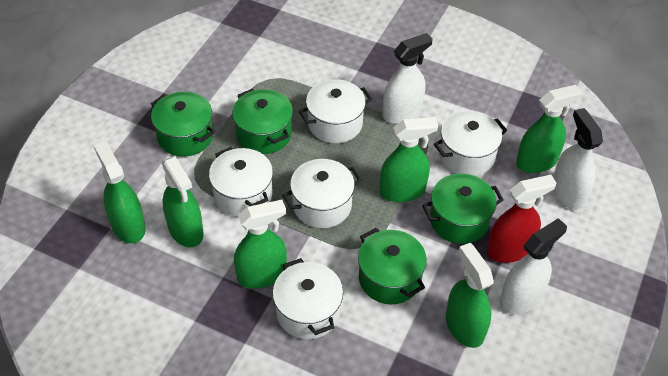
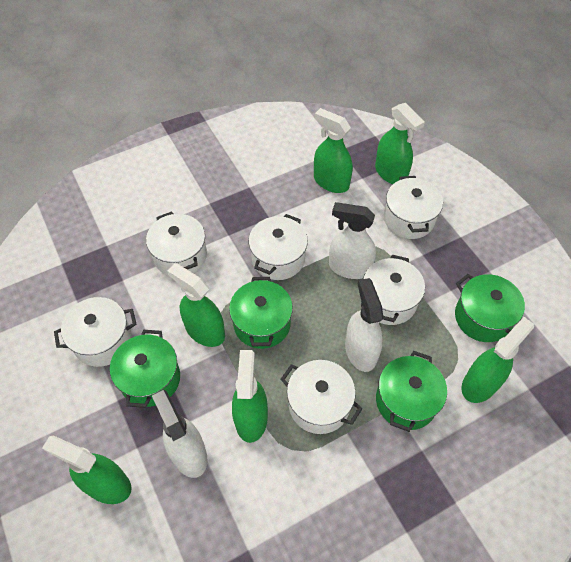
red spray bottle: 1 -> 0
white pot: 5 -> 6

